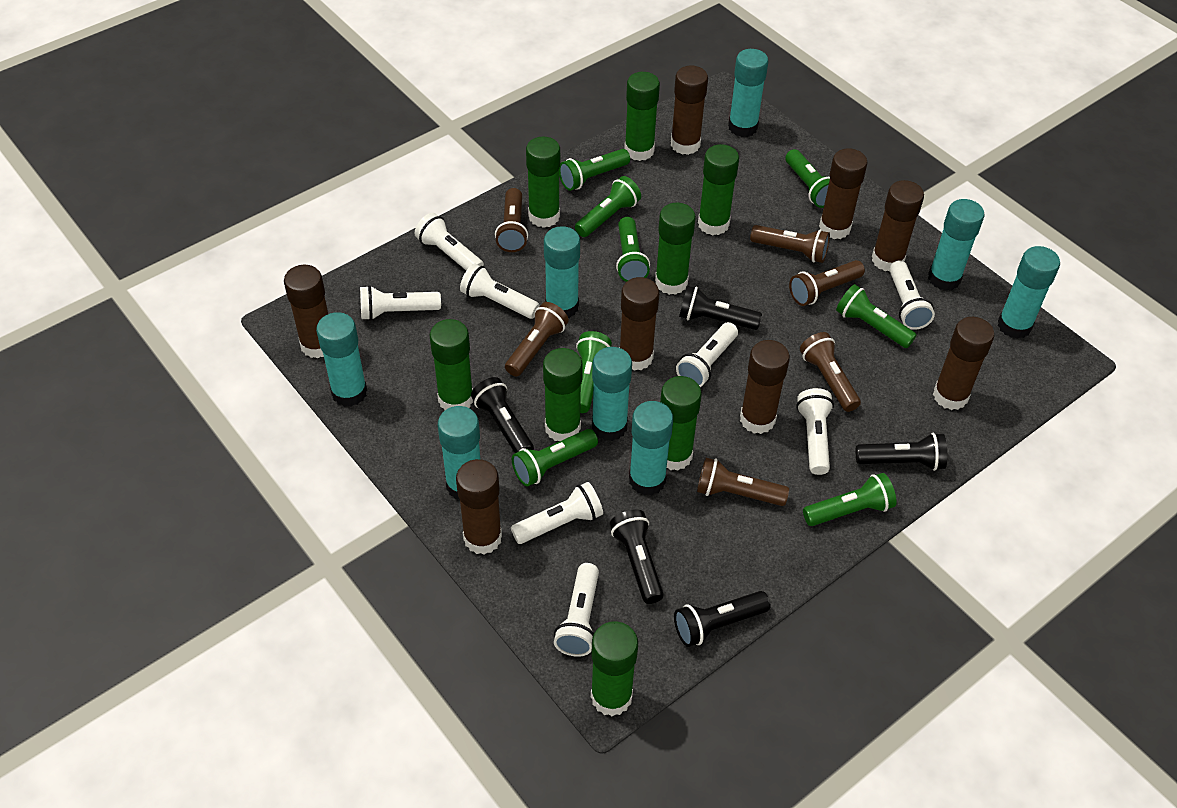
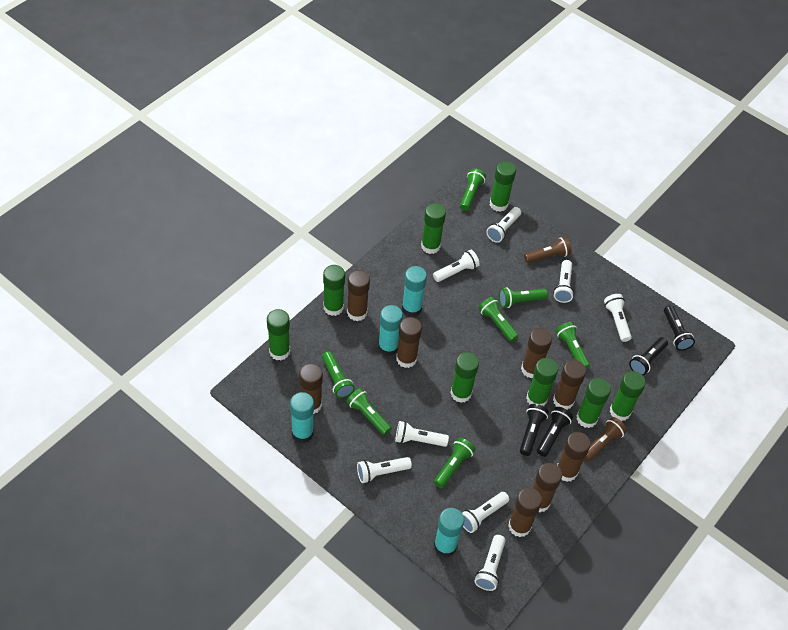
black flashlight: 5 -> 4
brown flashlight: 6 -> 2
green flashlight: 8 -> 7
turquoise glue stick: 8 -> 4

